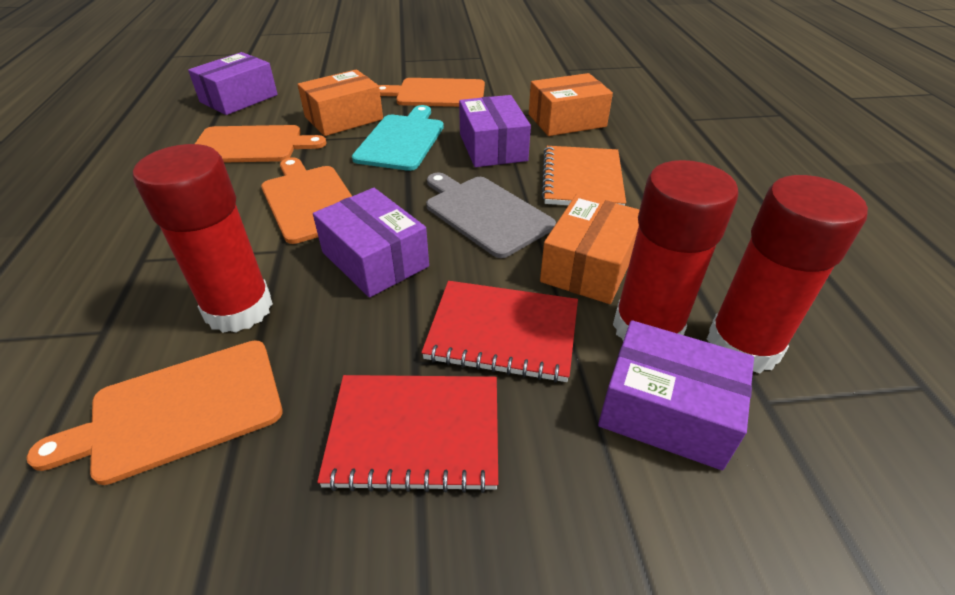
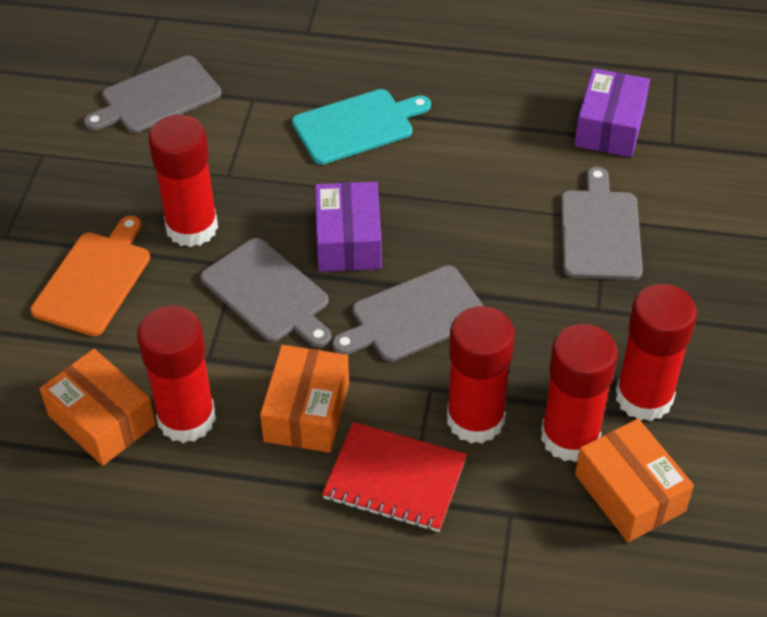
grey cutting board: 1 -> 4
orange cutting board: 4 -> 1
orange notebook: 1 -> 0
purple box: 4 -> 2
red glue stick: 3 -> 5
red notebook: 2 -> 1

